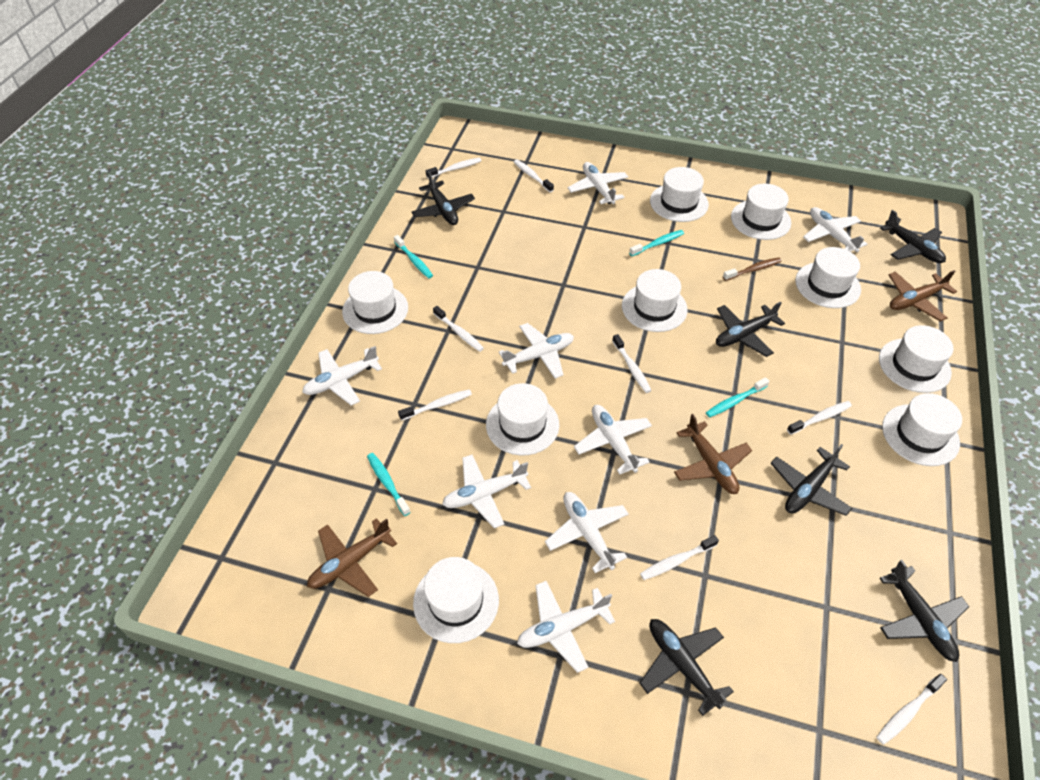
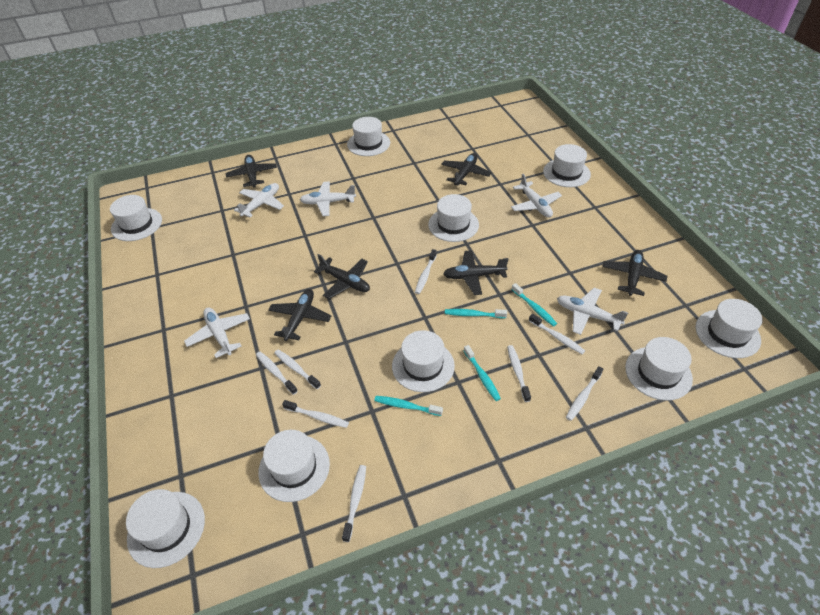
brown plane: 3 -> 0
brown toothbrush: 1 -> 0
white plane: 8 -> 5

